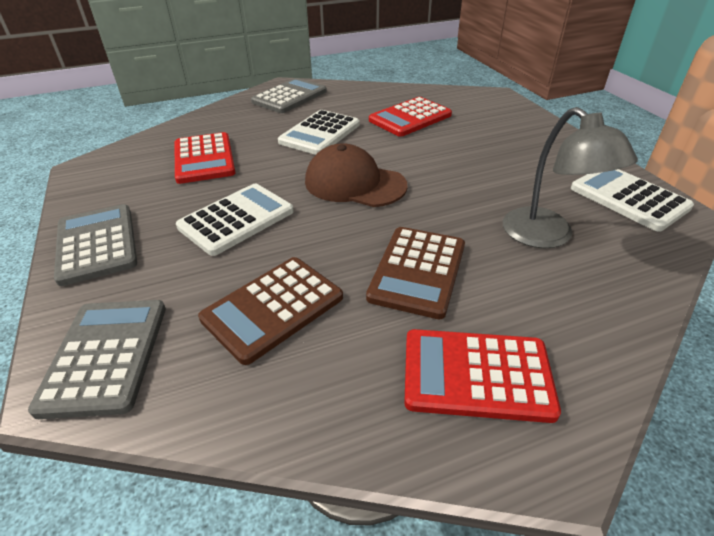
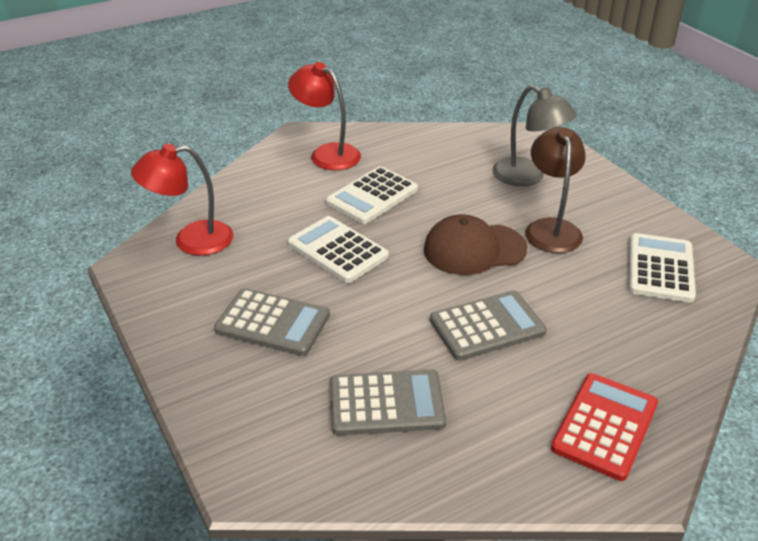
brown calculator: 2 -> 0
brown lamp: 0 -> 1
red calculator: 3 -> 1
red lamp: 0 -> 2

